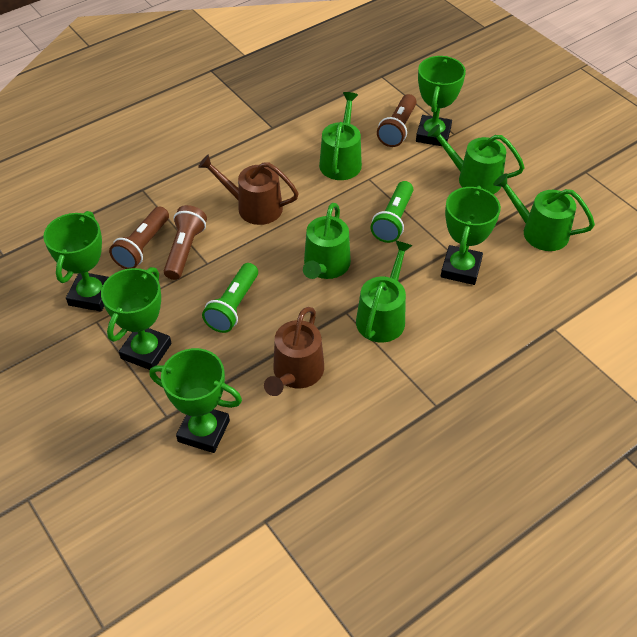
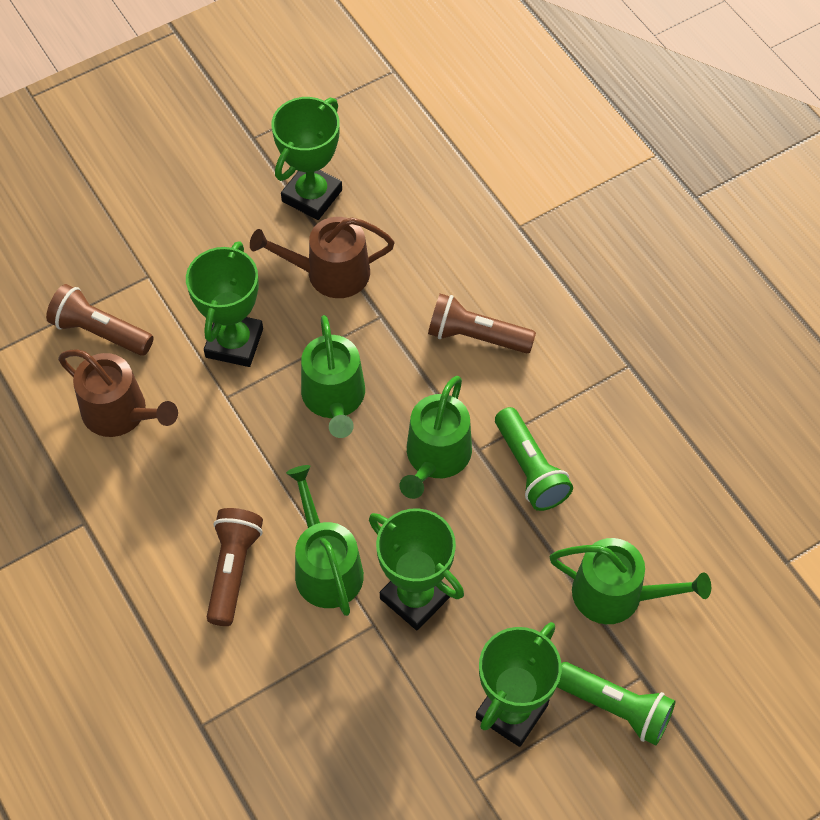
green trophy: 5 -> 4
green watering can: 5 -> 4

